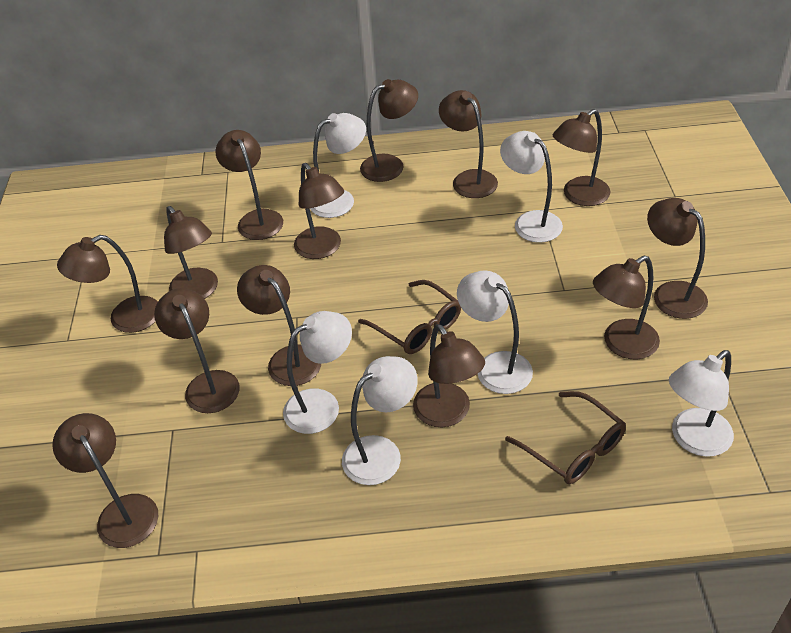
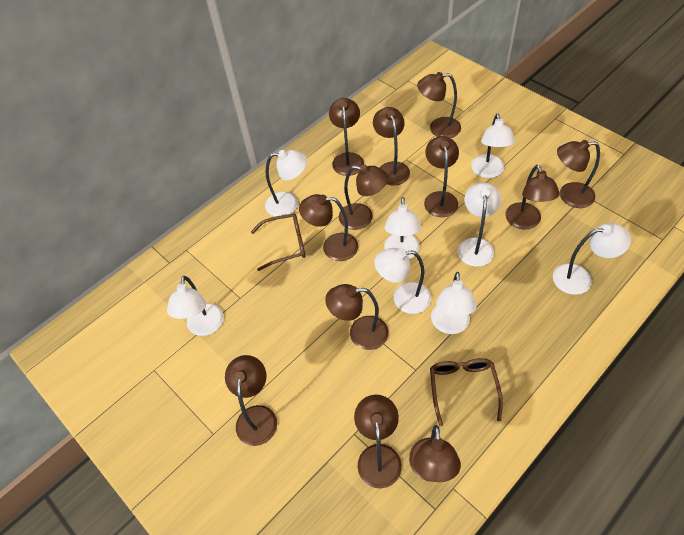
brown lamp: 13 -> 12
white lamp: 6 -> 8

